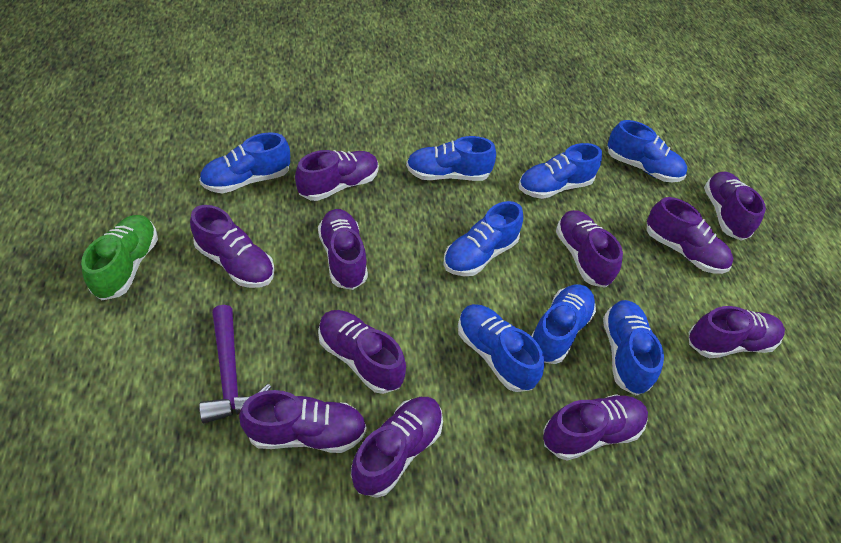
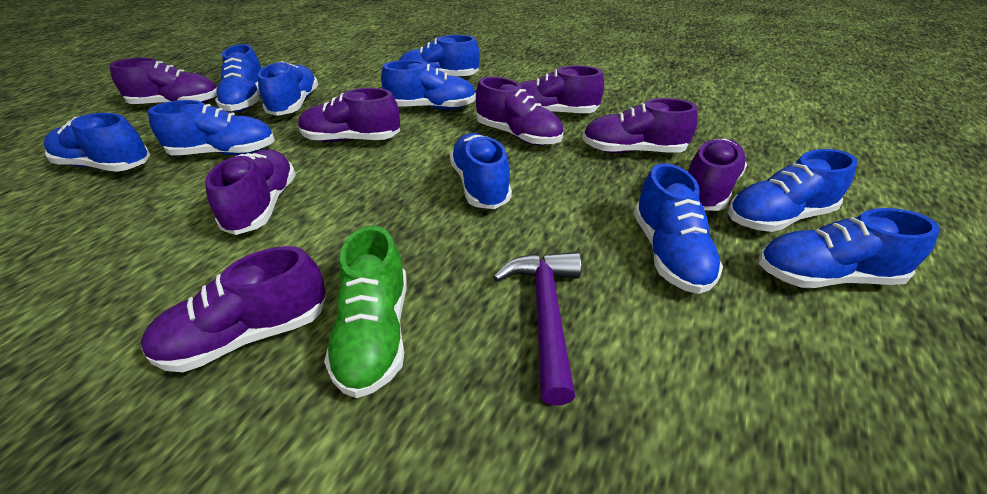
blue shoe: 8 -> 10
purple shoe: 11 -> 8

